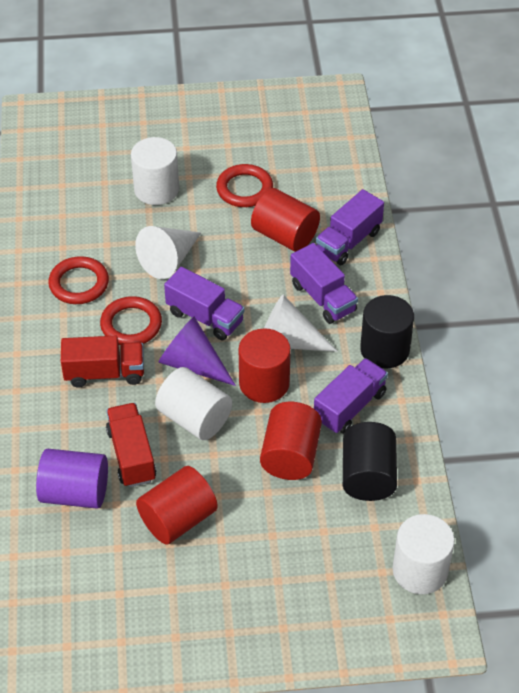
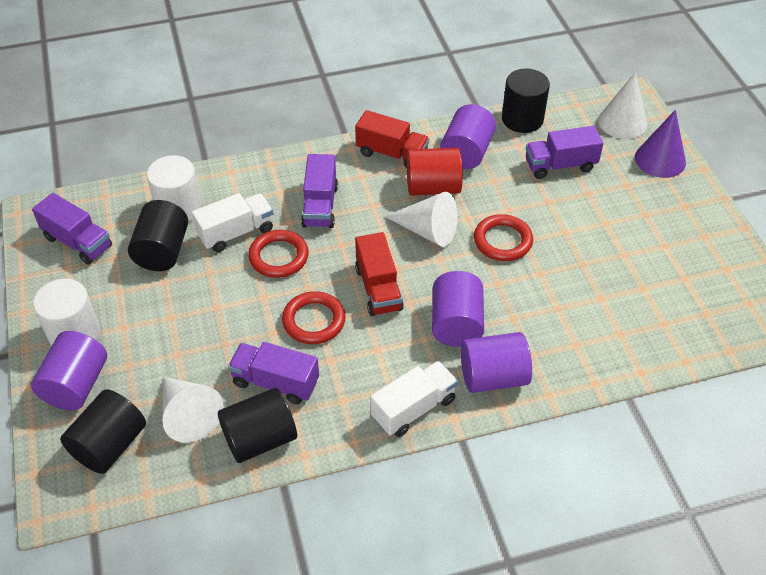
black cylinder: 2 -> 4
purple cylinder: 1 -> 4
red cylinder: 4 -> 1
white cone: 2 -> 3
white cylinder: 3 -> 2
white truck: 0 -> 2

